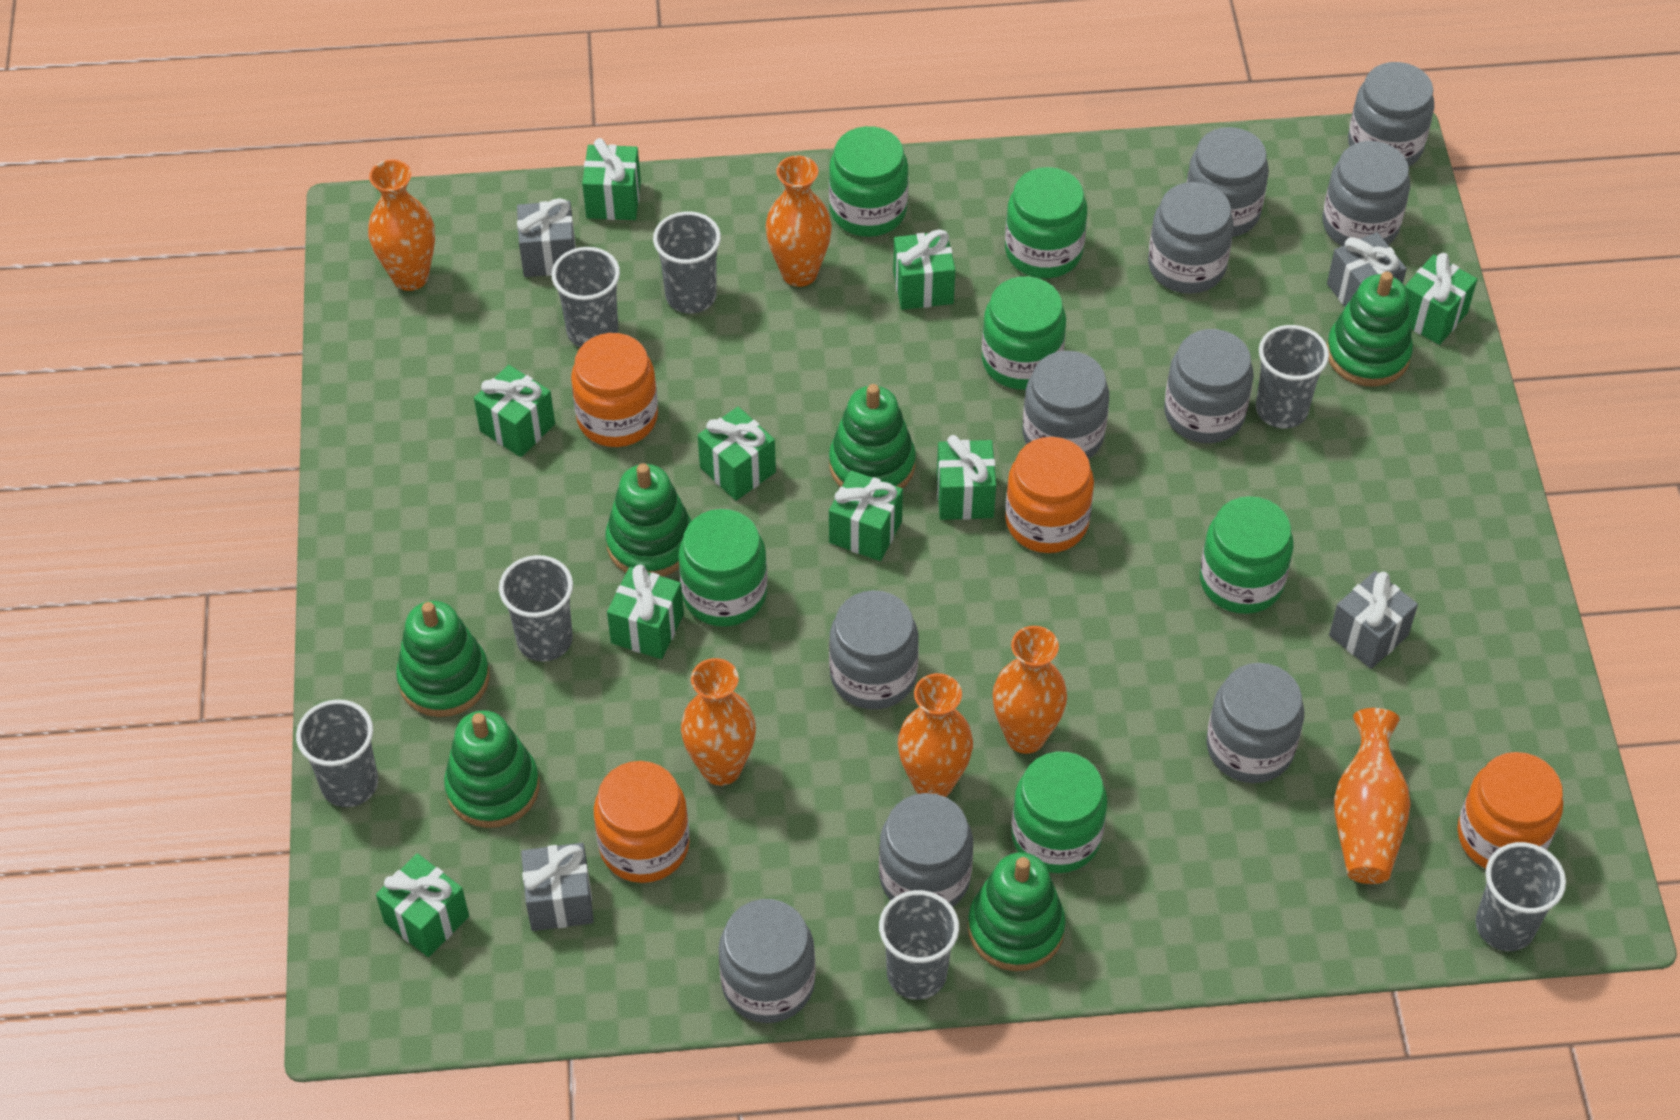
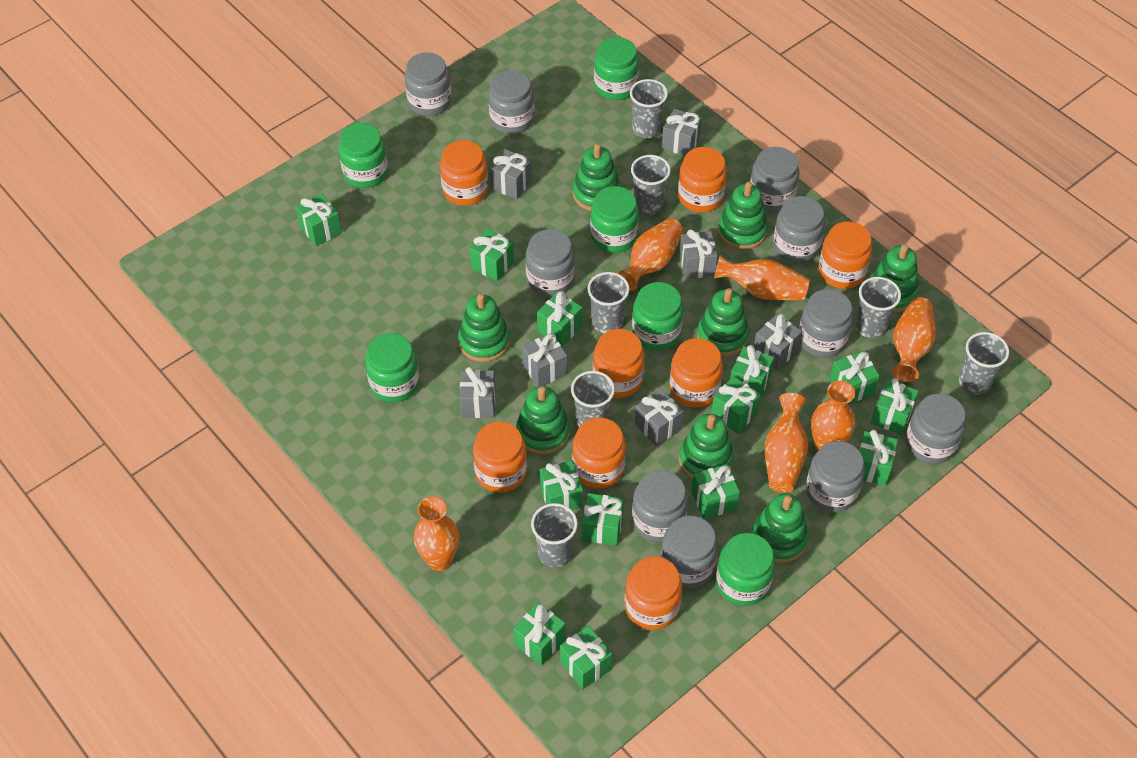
green gift: 9 -> 13
green stacking toy: 6 -> 8
grey gift: 4 -> 7
orange jar: 4 -> 8

